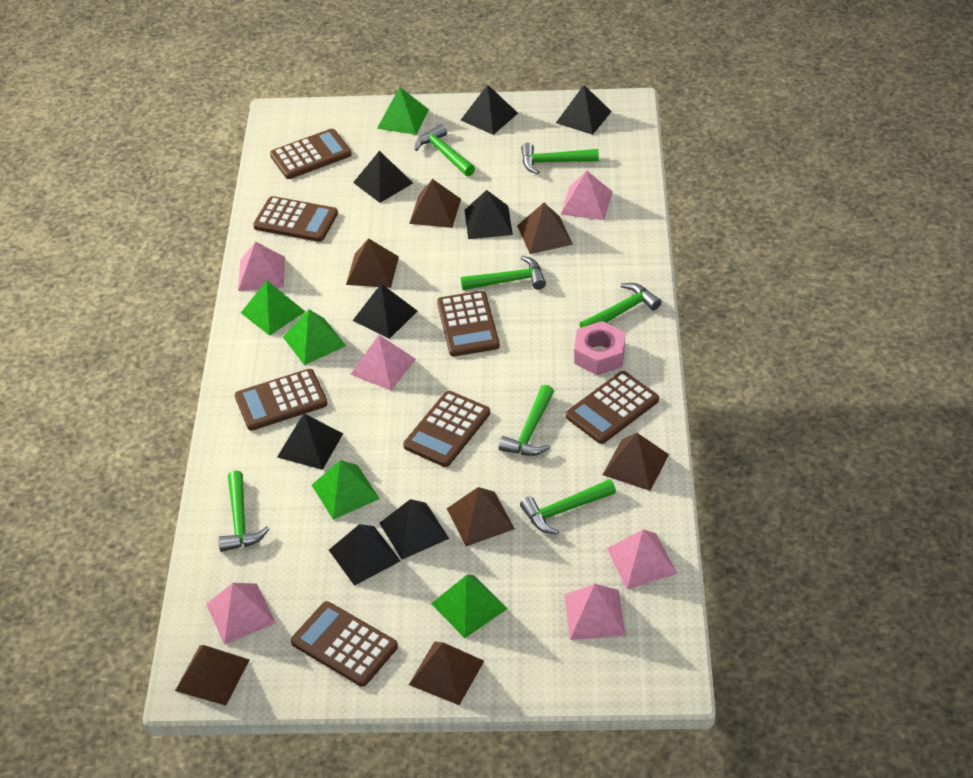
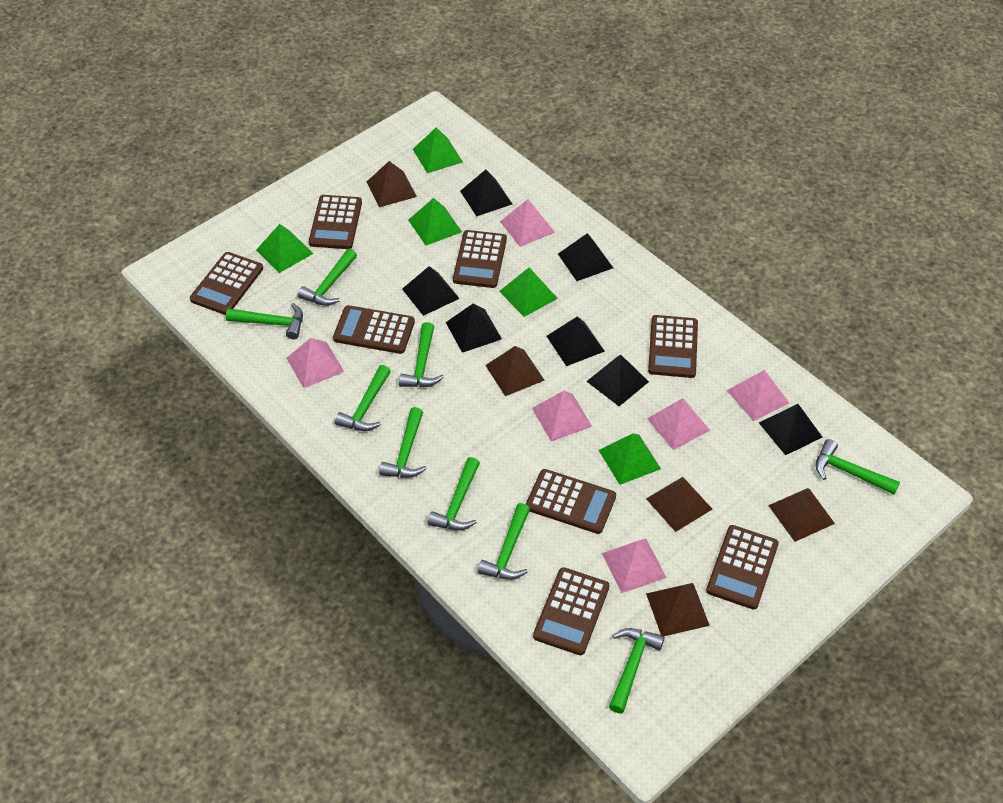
black pyramid: 8 -> 7
brown calculator: 7 -> 8
brown pyramid: 7 -> 5
green hammer: 7 -> 9
pink nut: 1 -> 0

